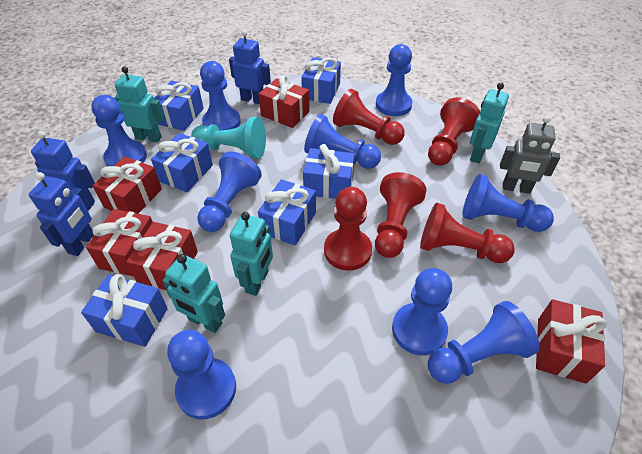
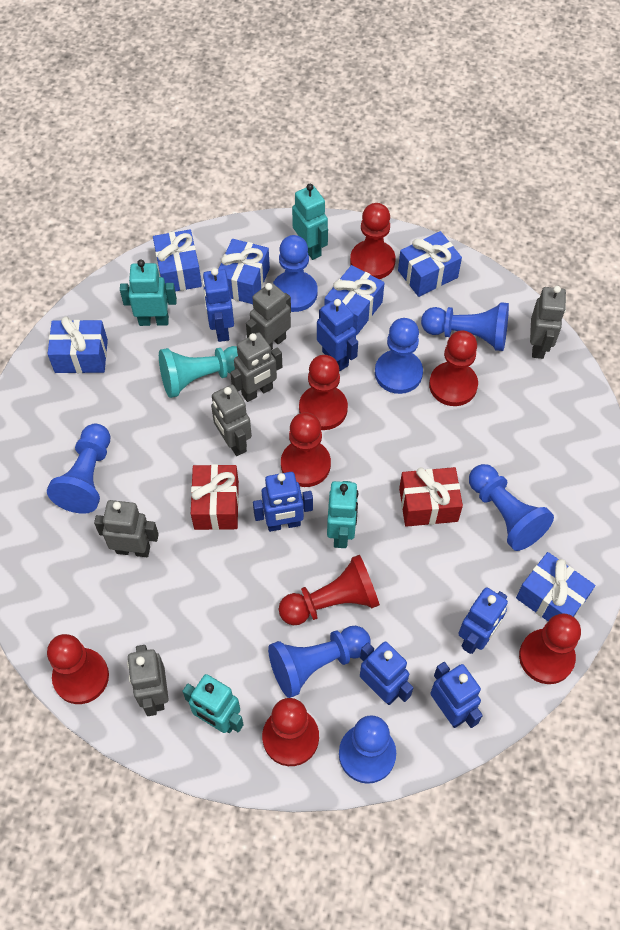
blue pawn: 9 -> 7
blue robot: 3 -> 6
grey robot: 1 -> 6
red gift: 5 -> 2
red pawn: 5 -> 8

